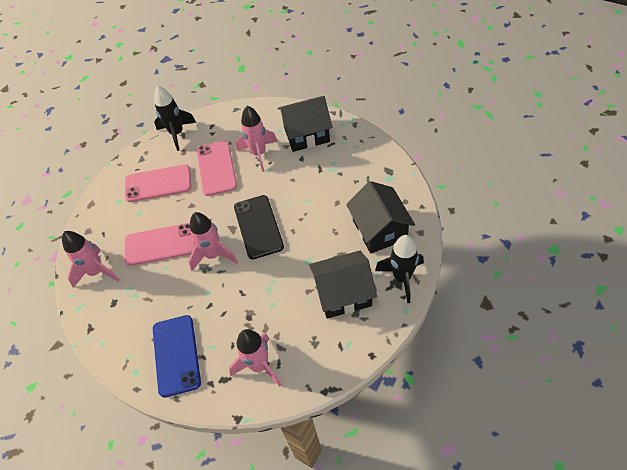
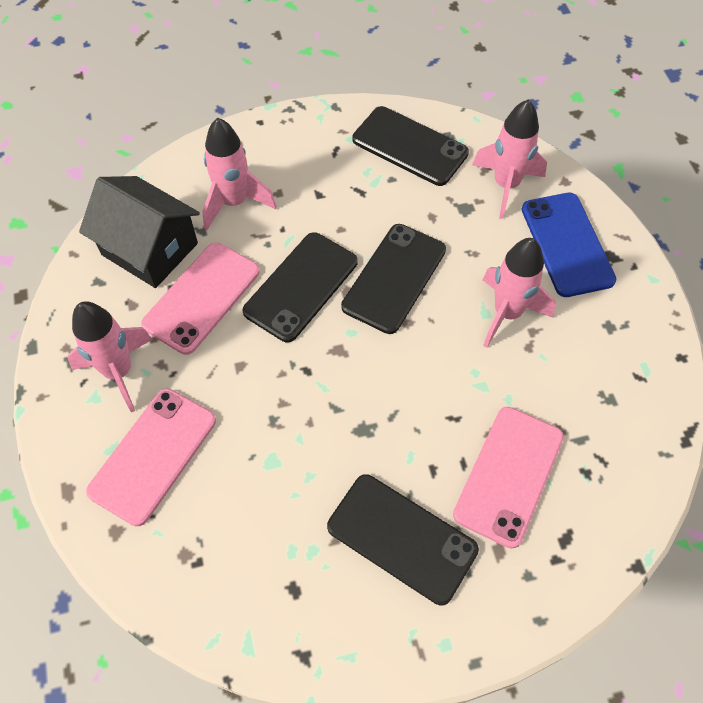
black house: 3 -> 1
black phone: 1 -> 4
black rocket: 2 -> 0

